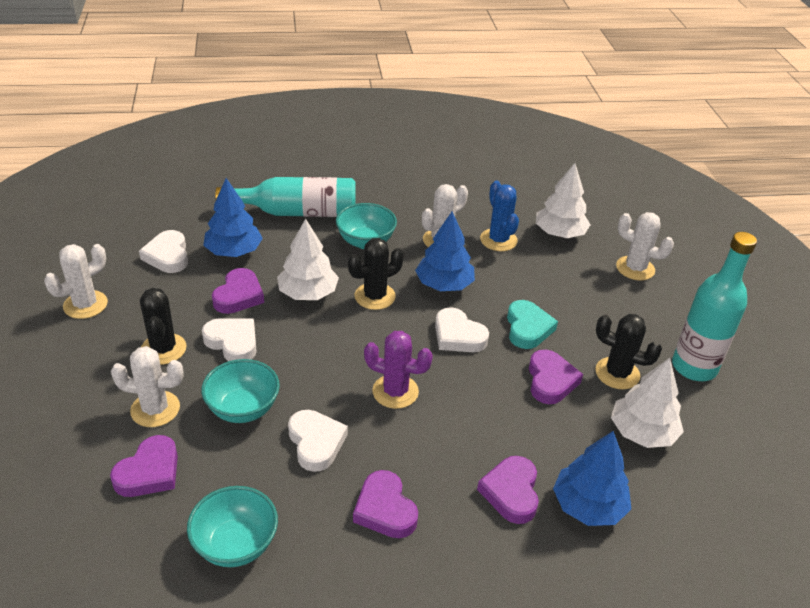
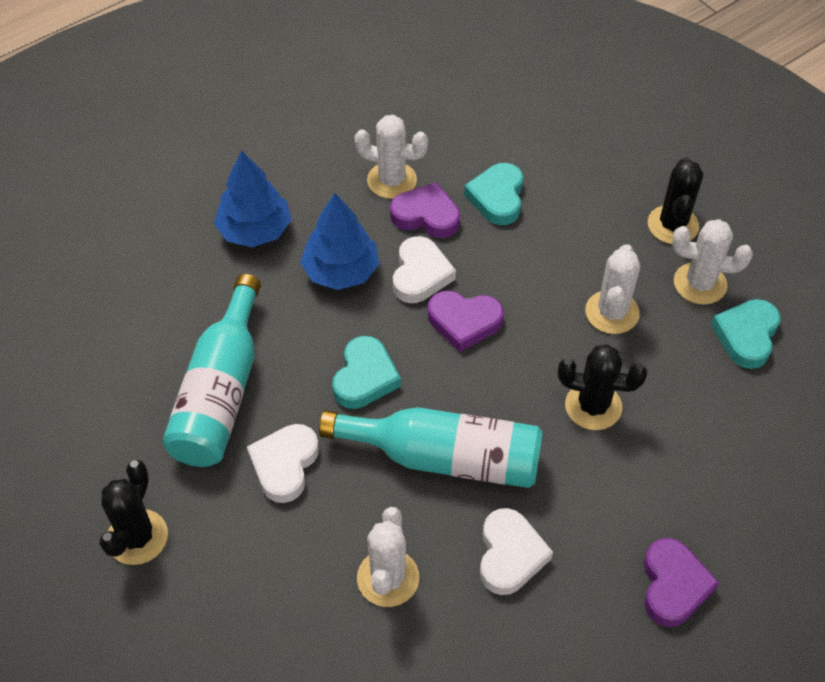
blue cactus: 1 -> 0
blue tree: 3 -> 2
purple cactus: 1 -> 0
purple heart: 5 -> 3
turquoise bowl: 3 -> 0
turquoise heart: 1 -> 3
white heart: 4 -> 3
white tree: 3 -> 0

